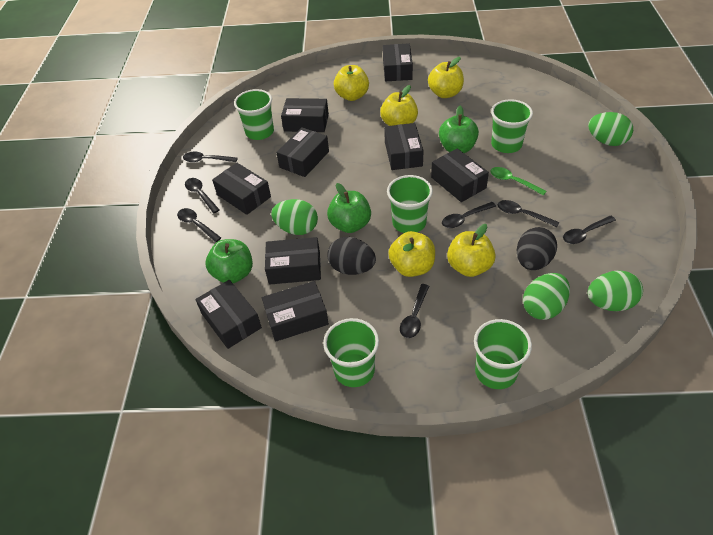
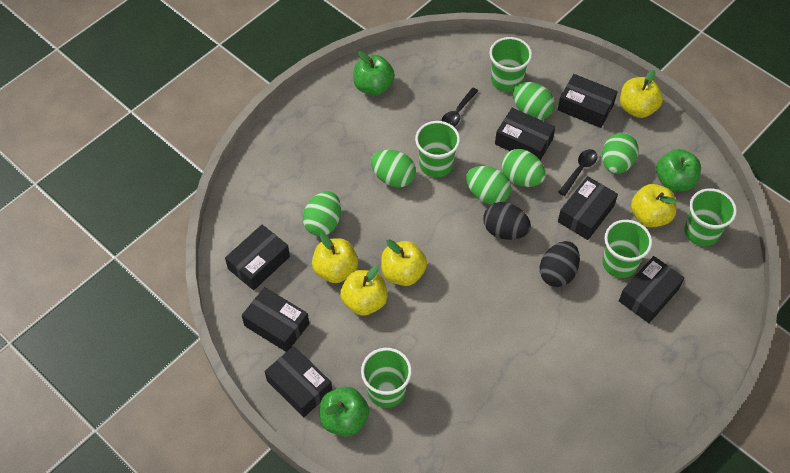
black box: 9 -> 7
black spoon: 7 -> 2
green egg: 4 -> 6
green spoon: 1 -> 0

